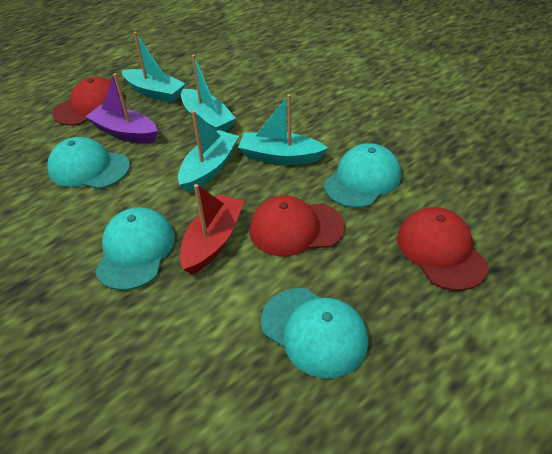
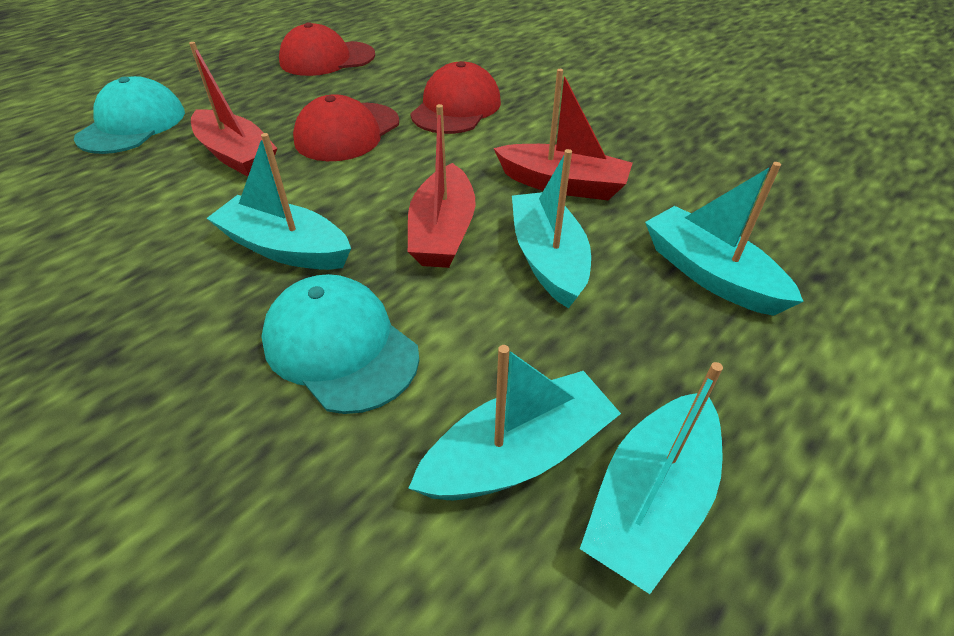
purple boat: 1 -> 0
red boat: 1 -> 3
turquoise boat: 4 -> 5
turquoise cap: 4 -> 2

